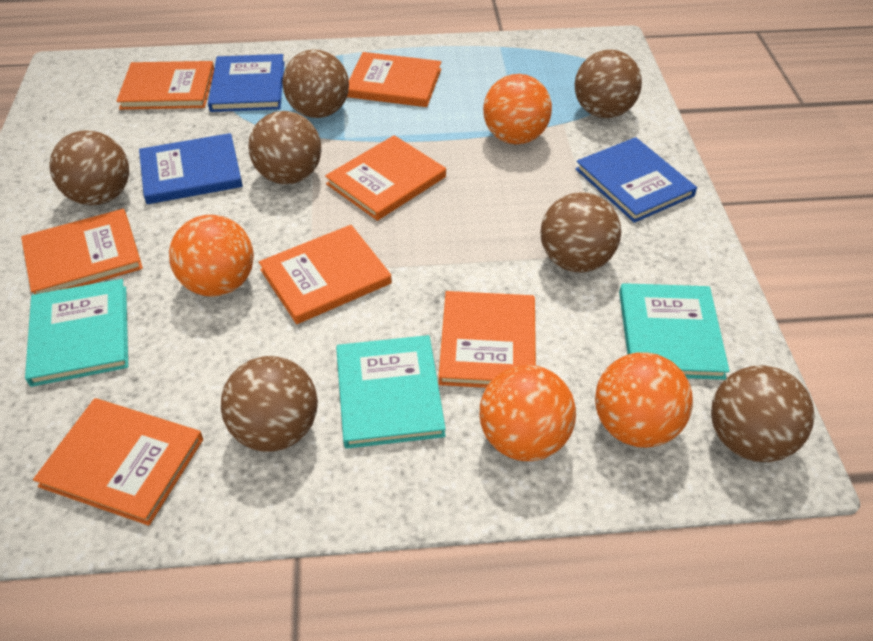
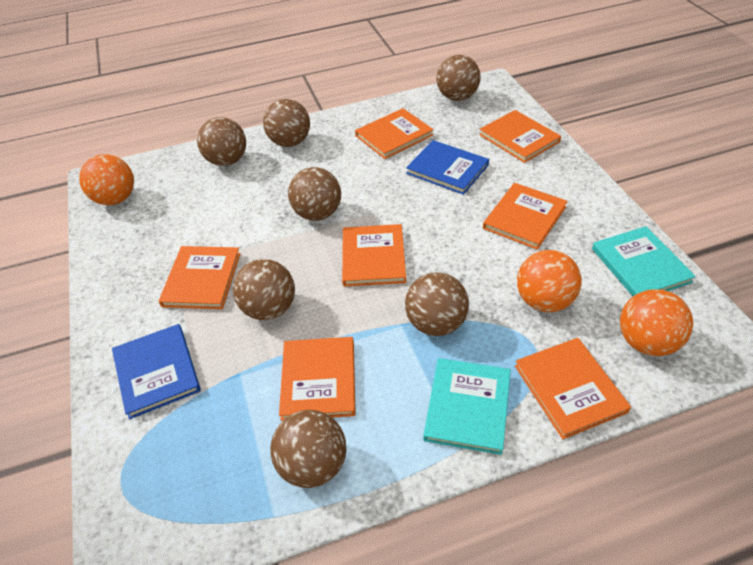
blue book: 3 -> 2
orange ball: 4 -> 3
turquoise book: 3 -> 2

